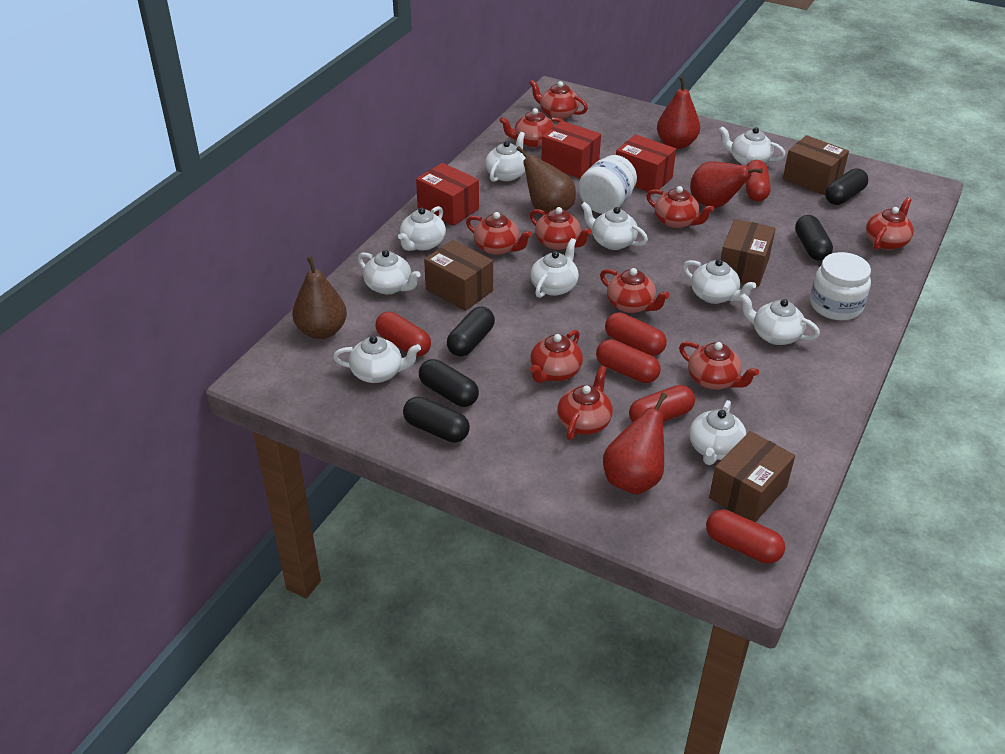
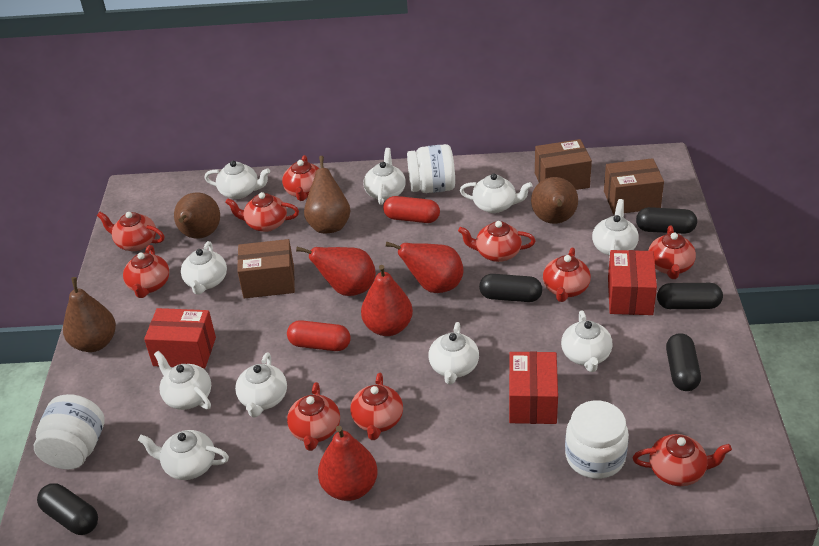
brown box: 4 -> 3
brown pear: 2 -> 4
red capsule: 6 -> 2
red pear: 3 -> 4
white jar: 2 -> 3

